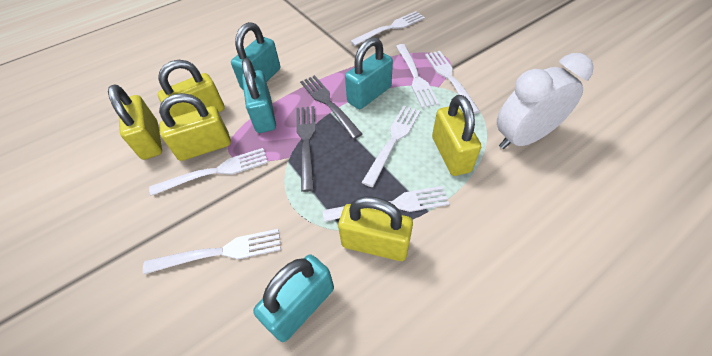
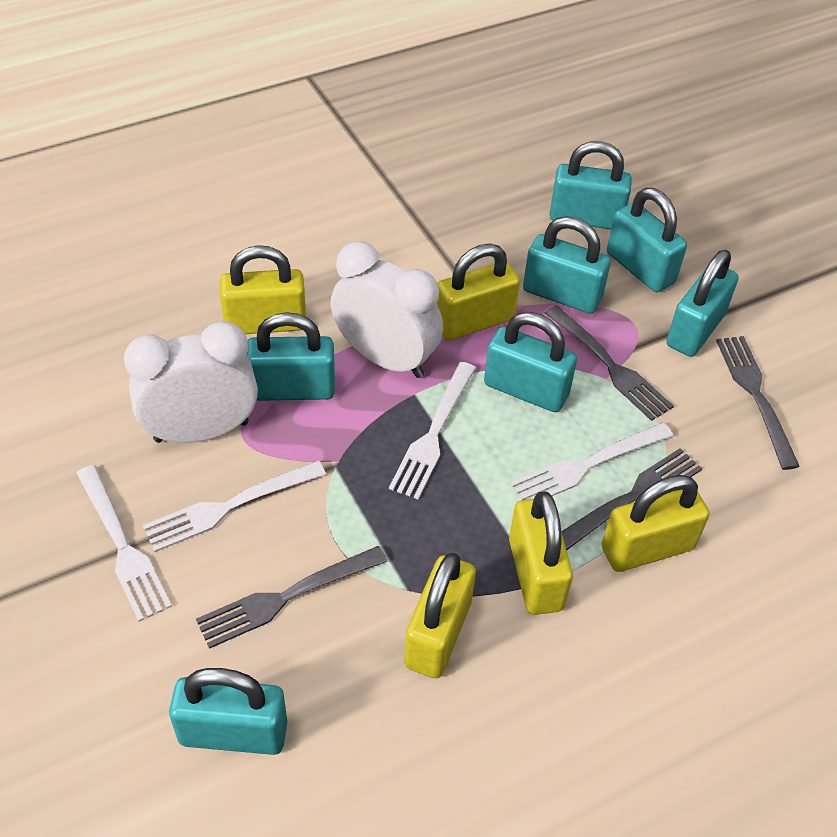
grey fork: 2 -> 4
turquoise padlock: 4 -> 7
white clock: 1 -> 2
white fork: 7 -> 4

